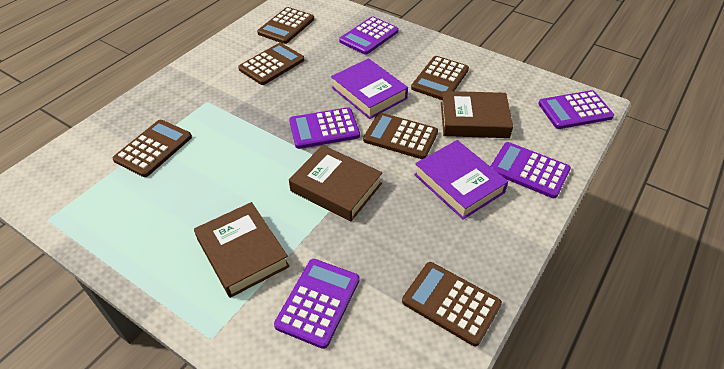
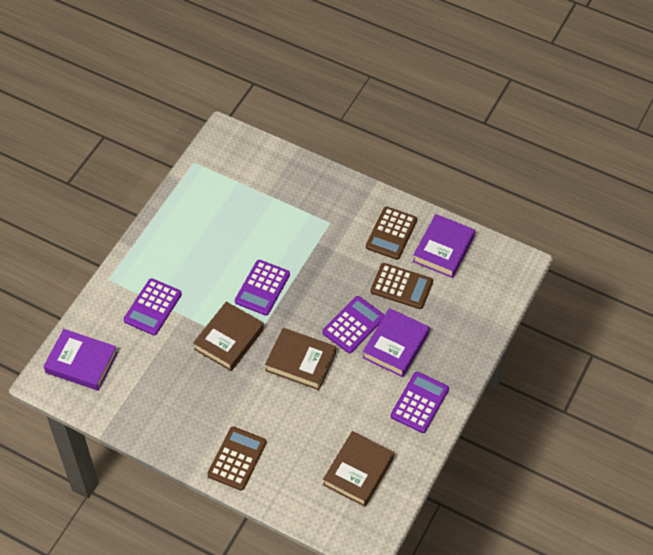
brown calculator: 6 -> 3
purple book: 2 -> 3
purple calculator: 5 -> 4

